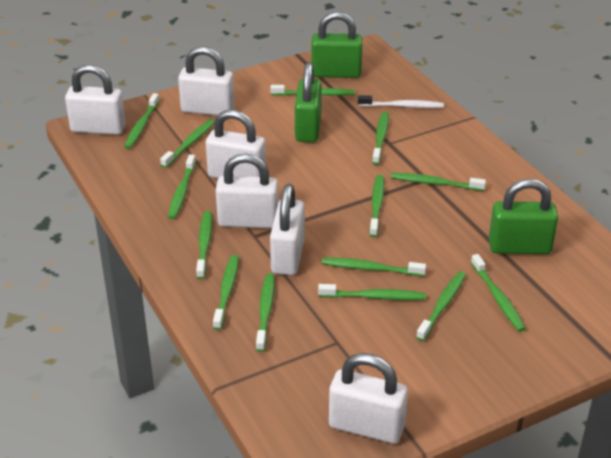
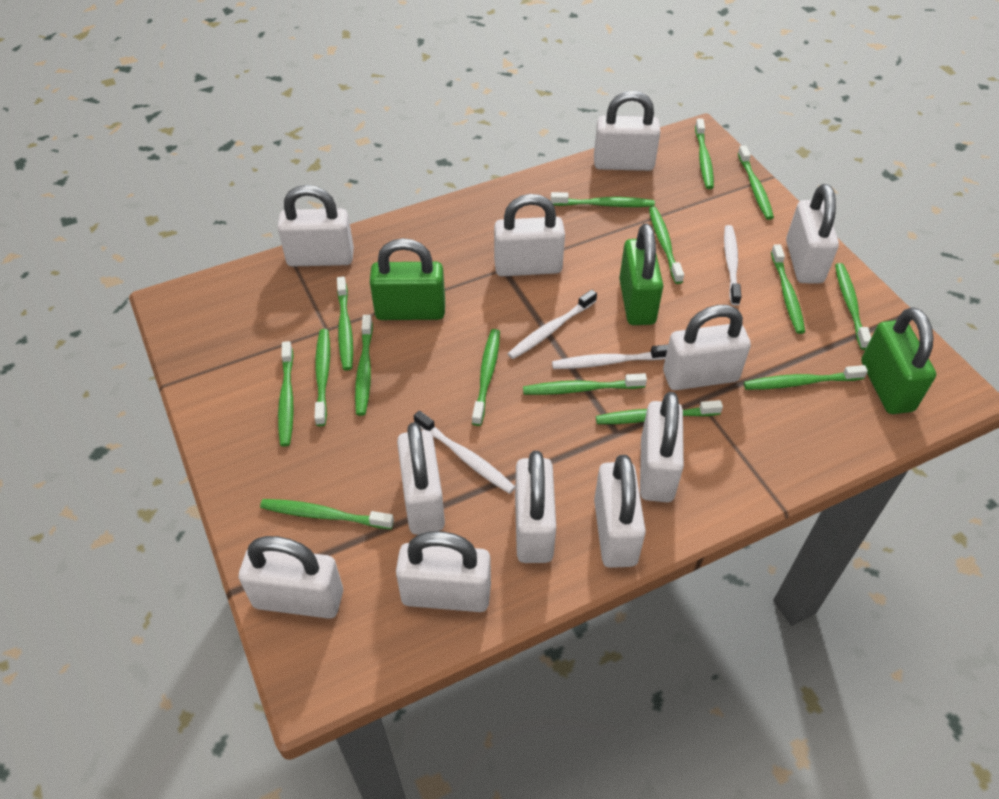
green toothbrush: 14 -> 15
white padlock: 6 -> 11
white toothbrush: 1 -> 4

